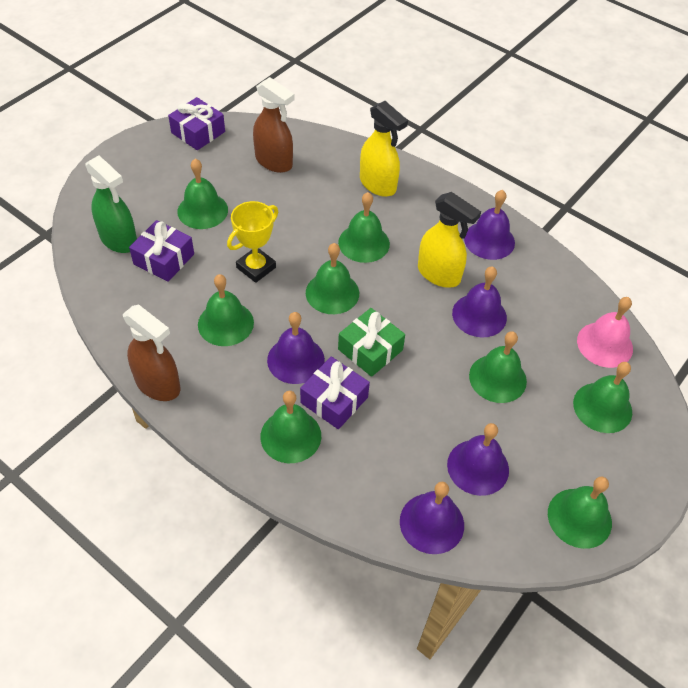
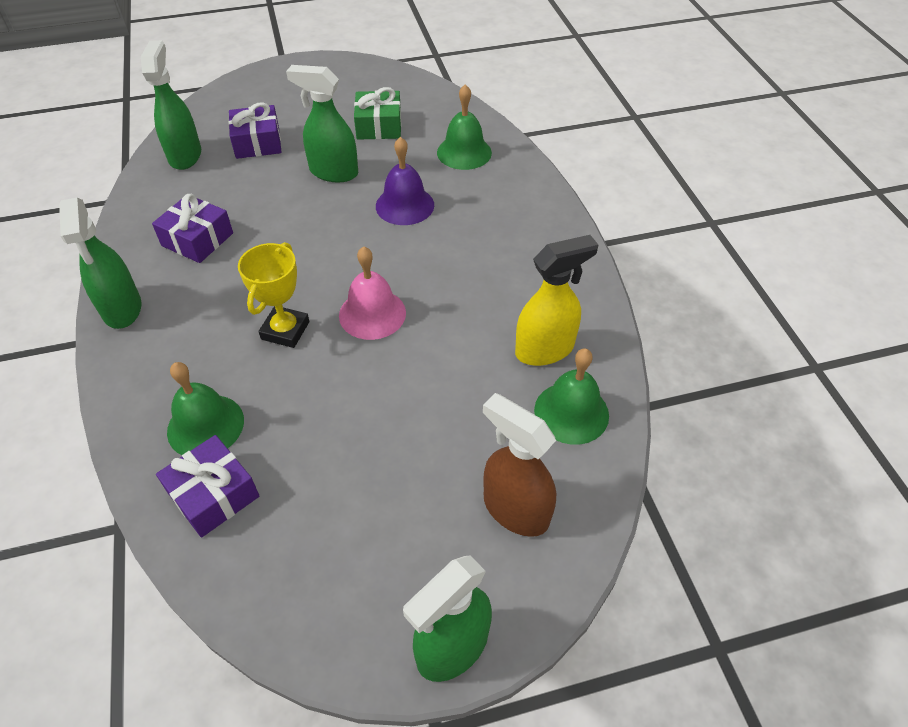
brown spray bottle: 2 -> 1
green bell: 8 -> 3
green spray bottle: 1 -> 4
purple bell: 5 -> 1
yellow spray bottle: 2 -> 1

